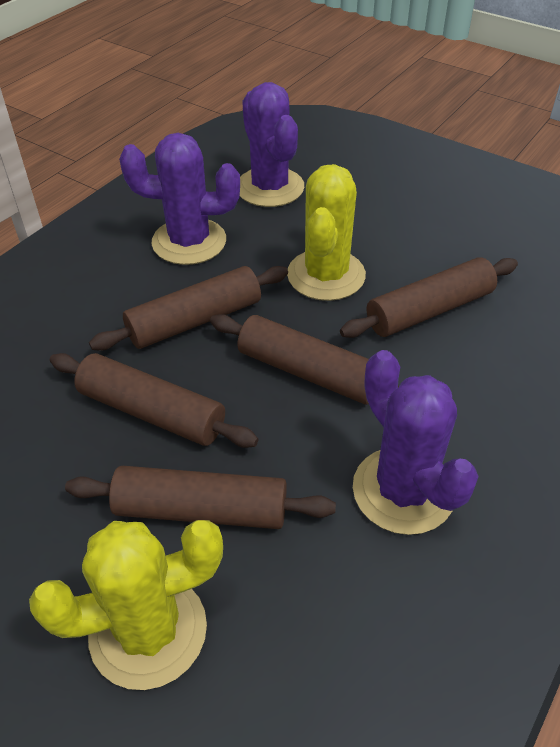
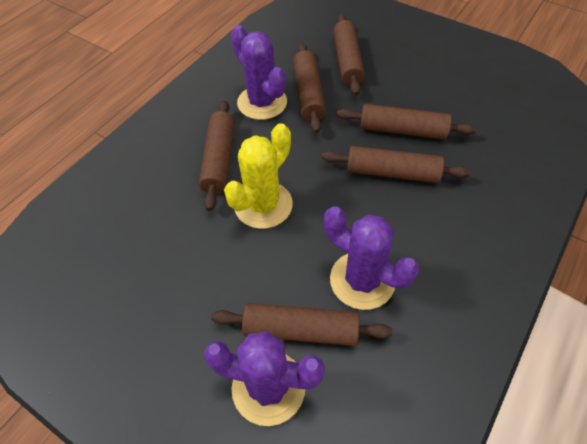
brown rolling pin: 5 -> 6
yellow cactus: 2 -> 1

